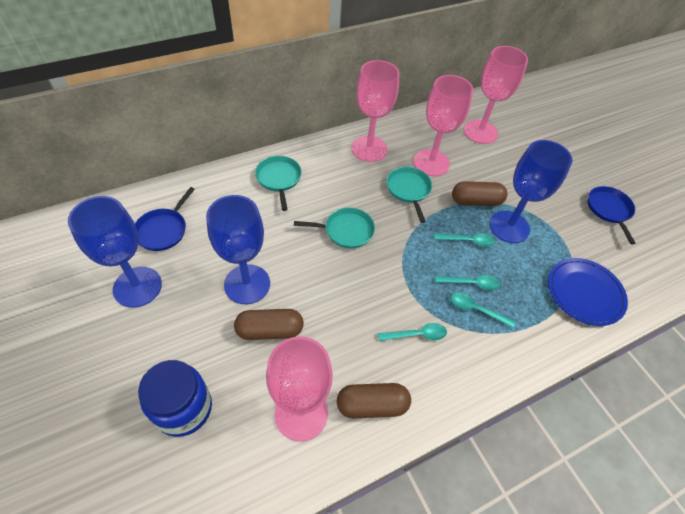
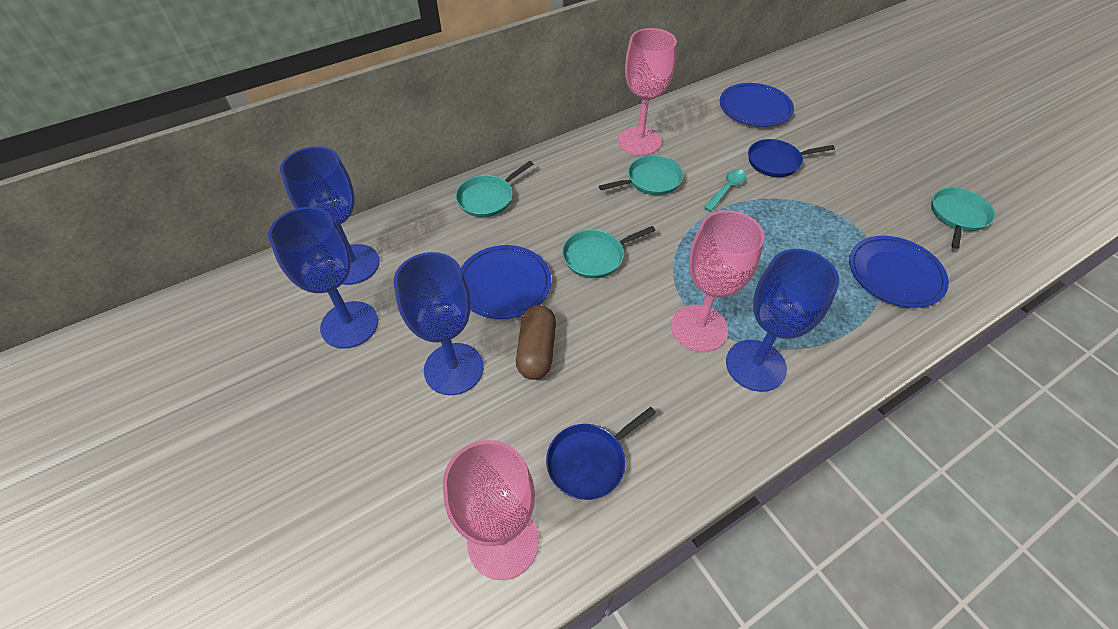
blue goblet: 3 -> 4
blue jar: 1 -> 0
blue plate: 1 -> 3
brown capsule: 3 -> 1
pink goblet: 4 -> 3
turquoise pan: 3 -> 4
turquoise spoon: 4 -> 1

